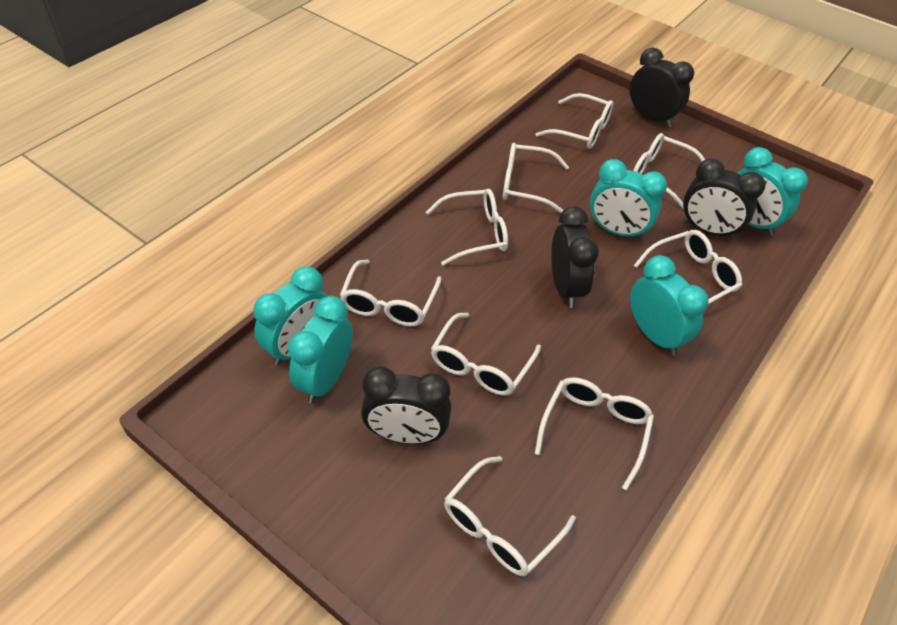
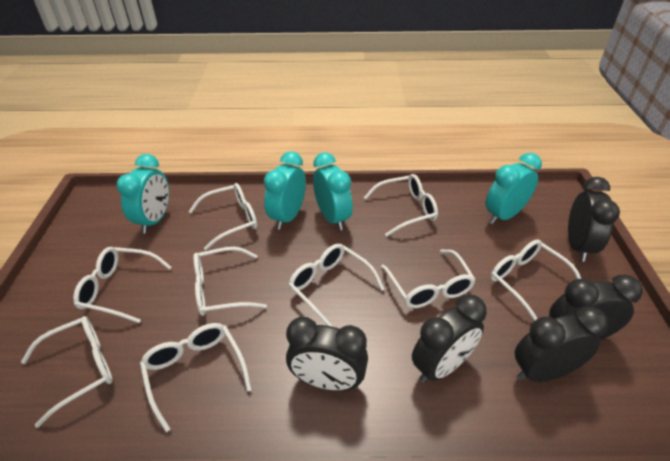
black clock: 4 -> 5
turquoise clock: 5 -> 4

